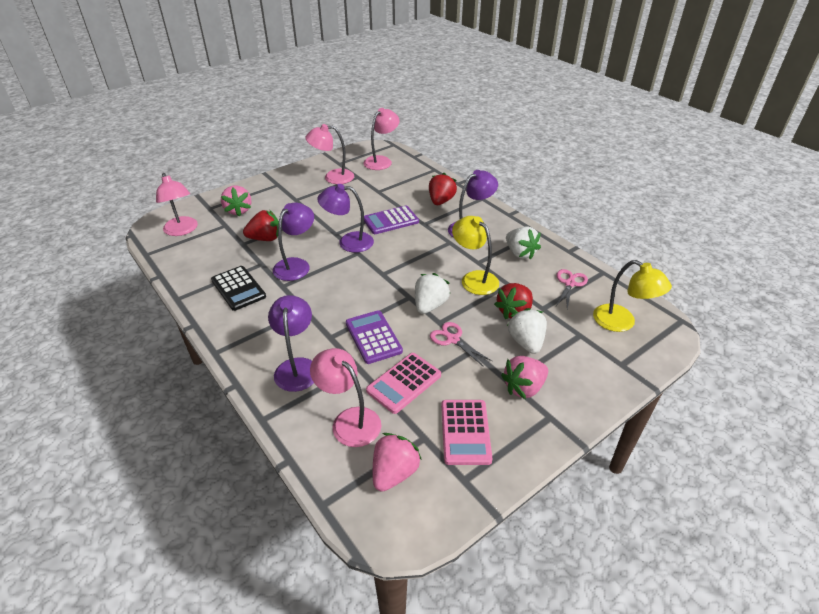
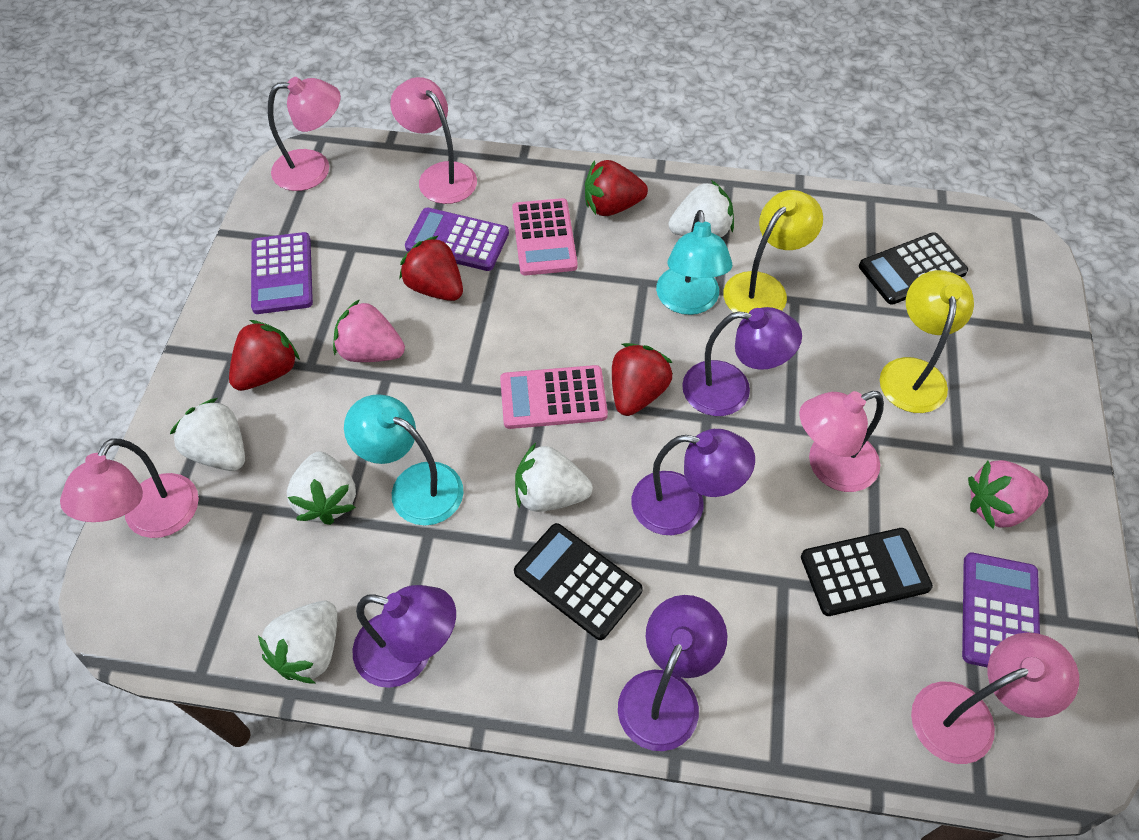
black calculator: 1 -> 3
pink lamp: 4 -> 5
pink scissors: 2 -> 0
pink strawberry: 3 -> 2
purple calculator: 2 -> 3
red strawberry: 3 -> 4
turquoise lamp: 0 -> 2
white strawberry: 3 -> 5

